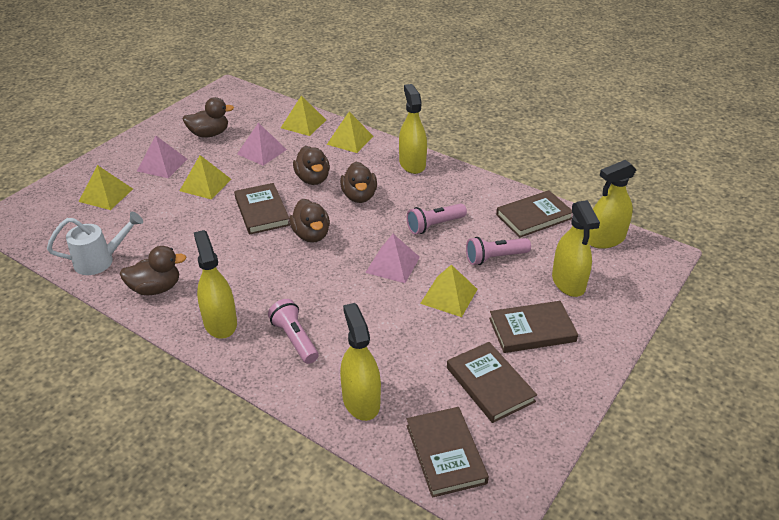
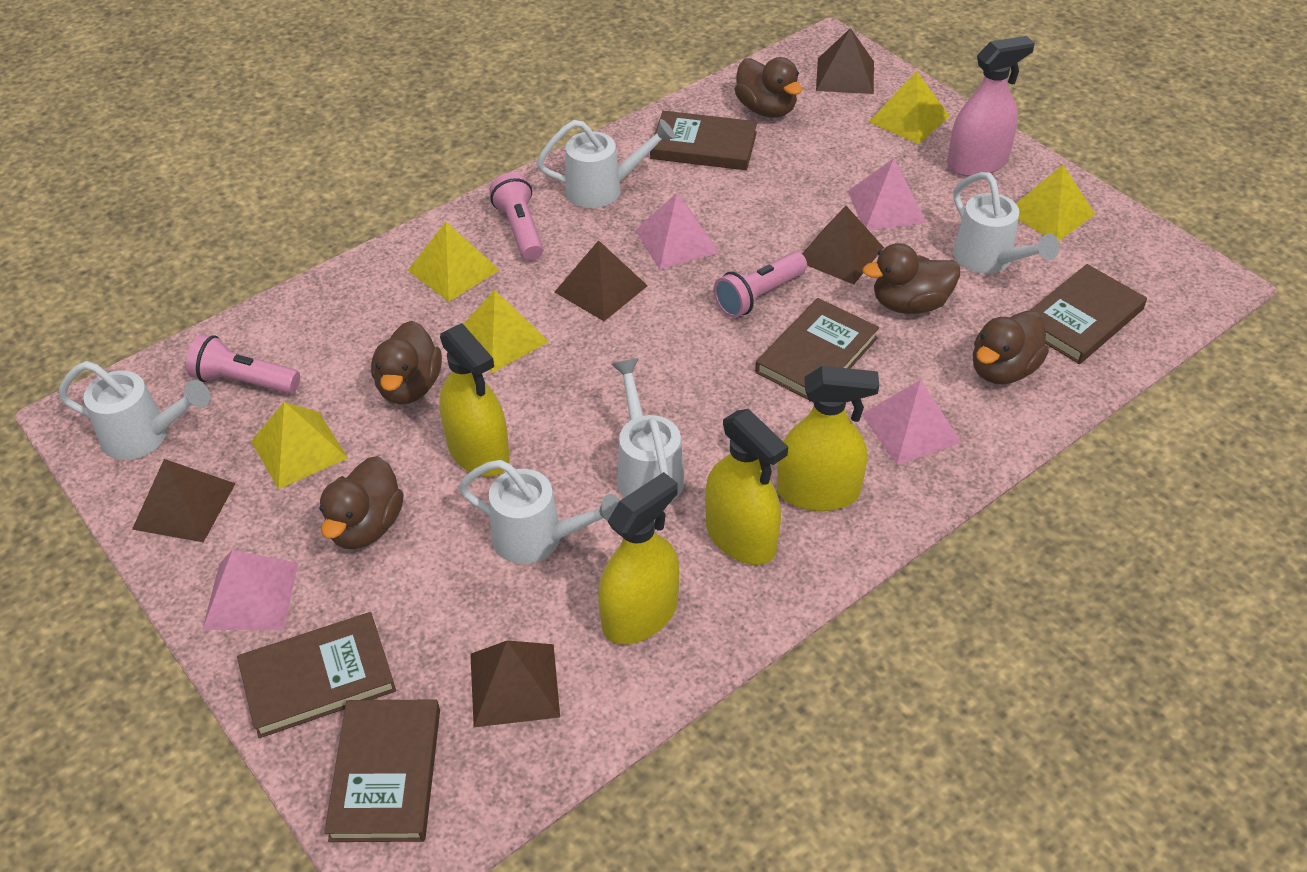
brown pyramid: 0 -> 5
pink pyramid: 3 -> 4
pink spray bottle: 0 -> 1
white watering can: 1 -> 5
yellow spray bottle: 5 -> 4

